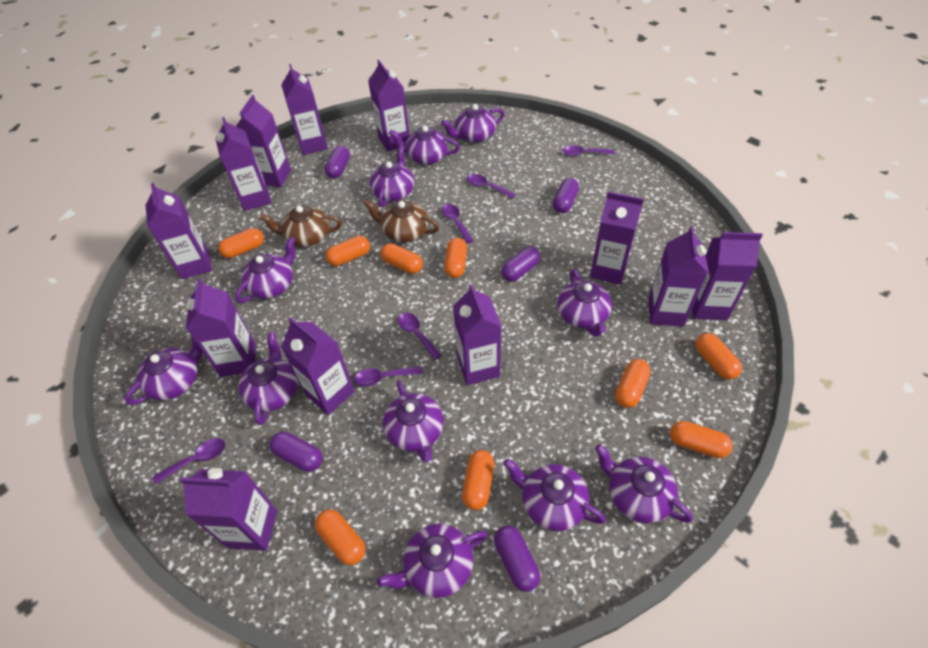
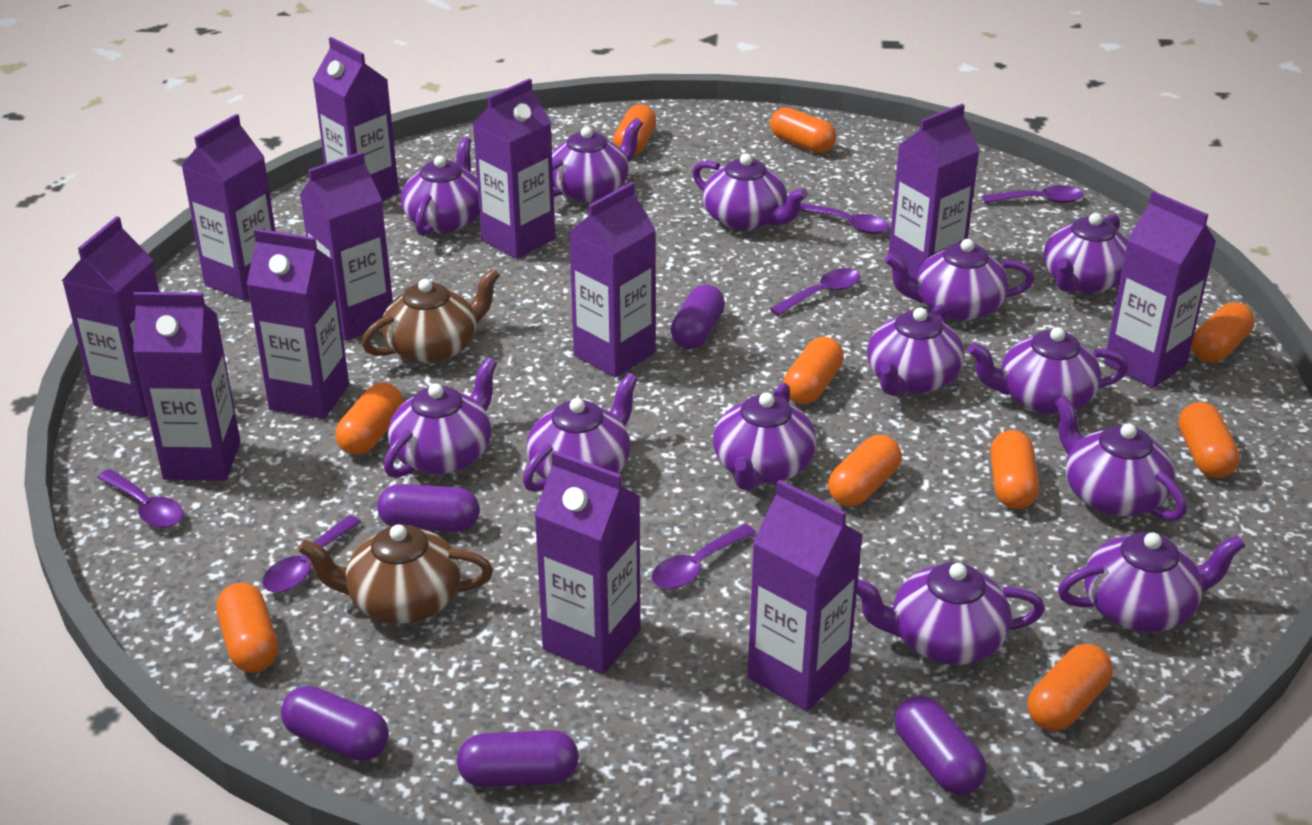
orange capsule: 9 -> 10
purple teapot: 11 -> 13

